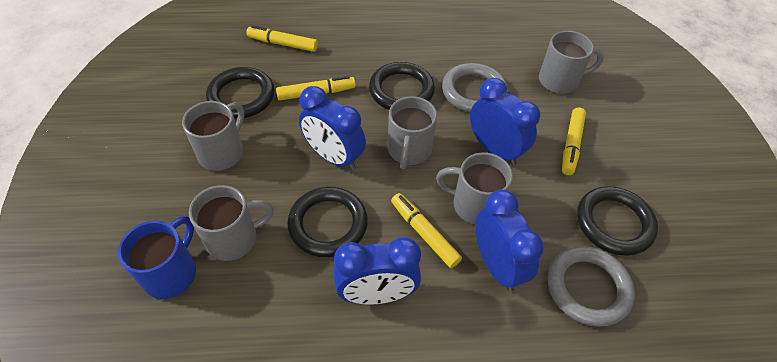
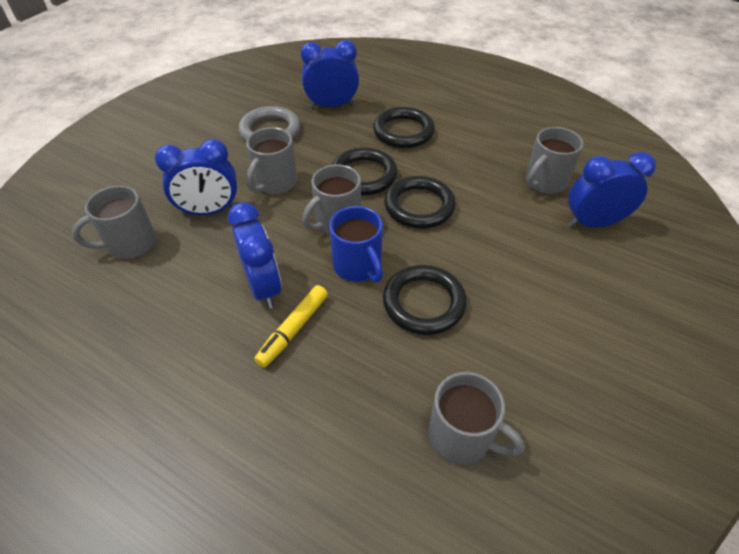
grey ring: 2 -> 1
yellow marker: 4 -> 1

